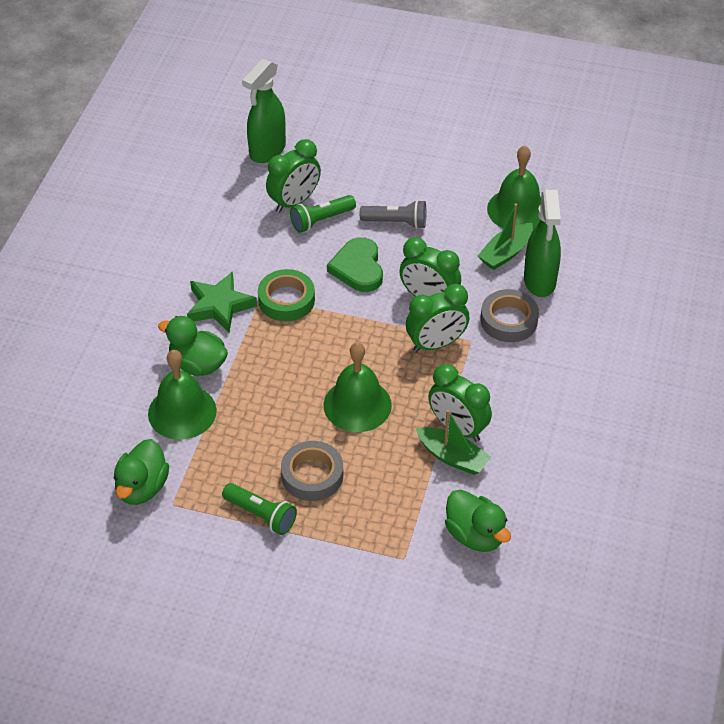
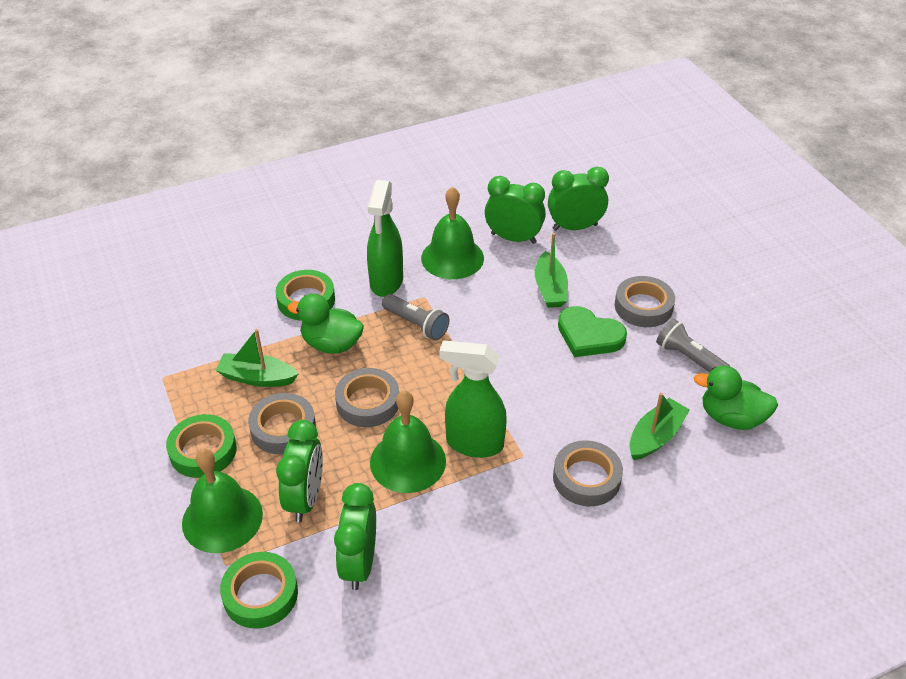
green boat: 2 -> 3
green duck: 3 -> 2
green flashlight: 2 -> 0
green star: 1 -> 0
green tape: 1 -> 3
grey flashlight: 1 -> 2
grey tape: 2 -> 4

